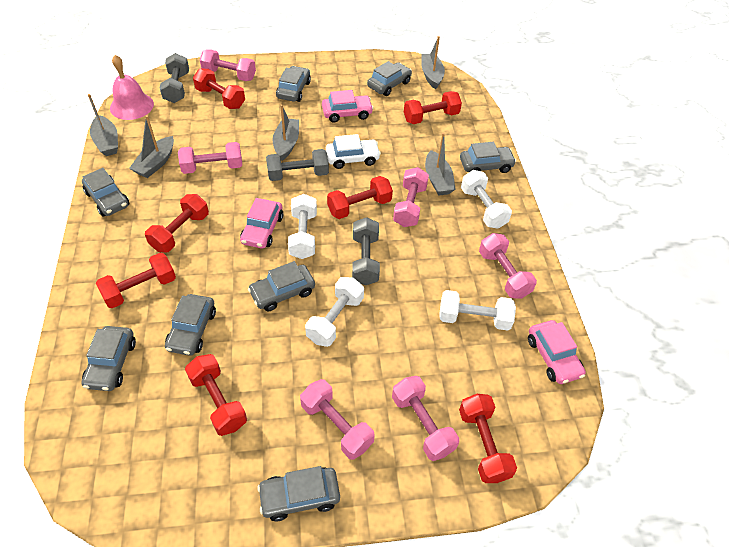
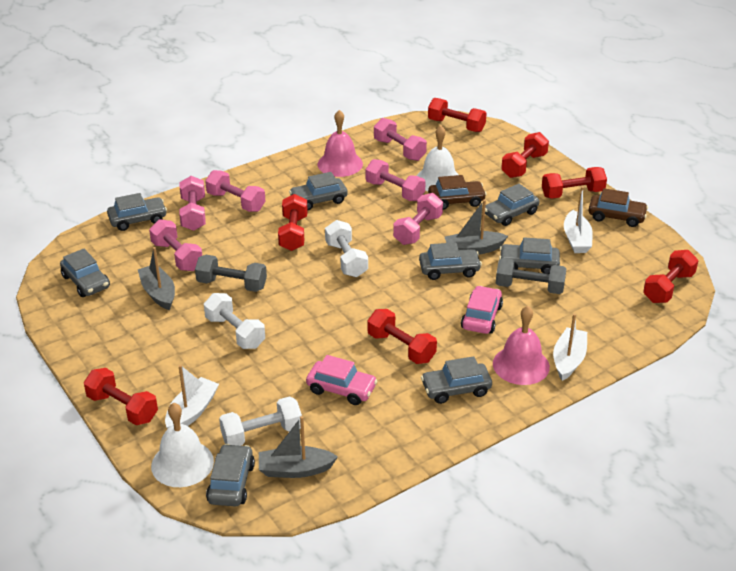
brown car: 0 -> 2
grey boat: 5 -> 3
grey dumbbell: 3 -> 2
pink bell: 1 -> 2
pink car: 3 -> 2
white bell: 0 -> 2
white boat: 0 -> 3
white car: 1 -> 0
white dumbbell: 4 -> 3

